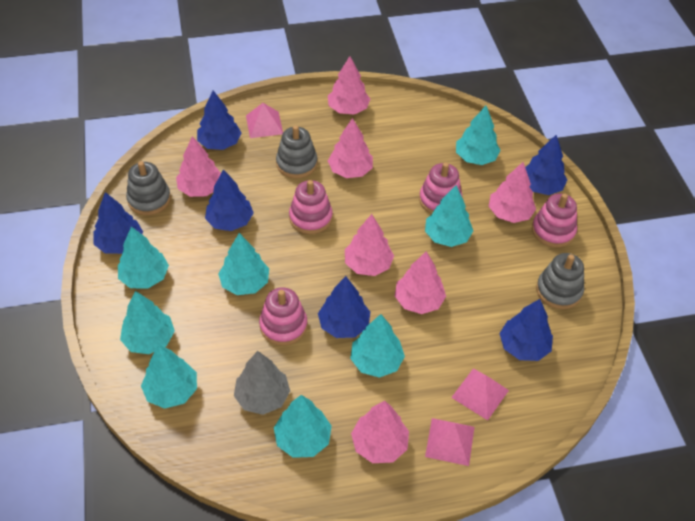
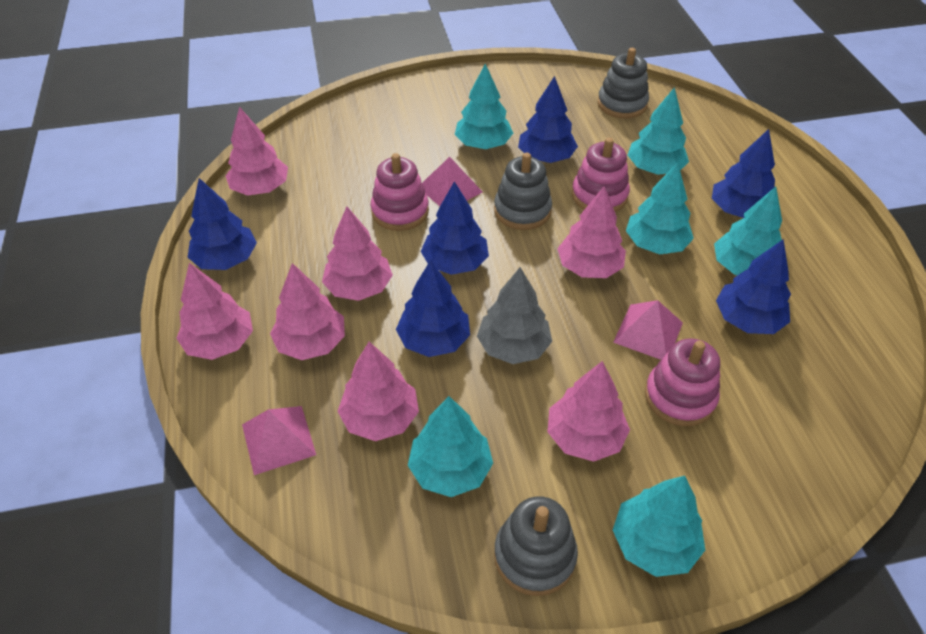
pink stacking toy: 4 -> 3
turquoise tree: 8 -> 6

